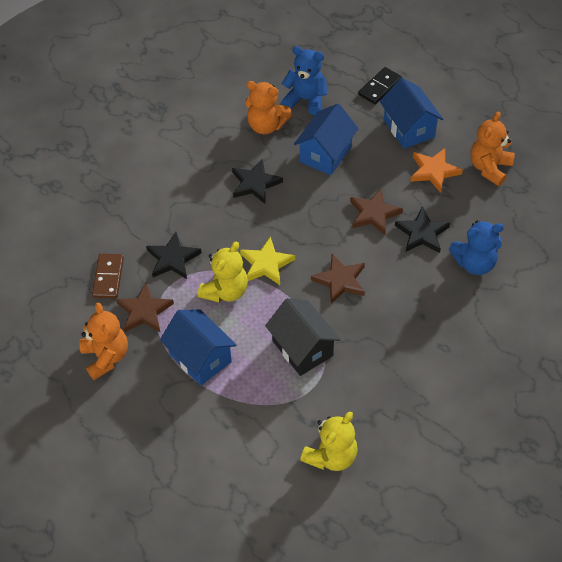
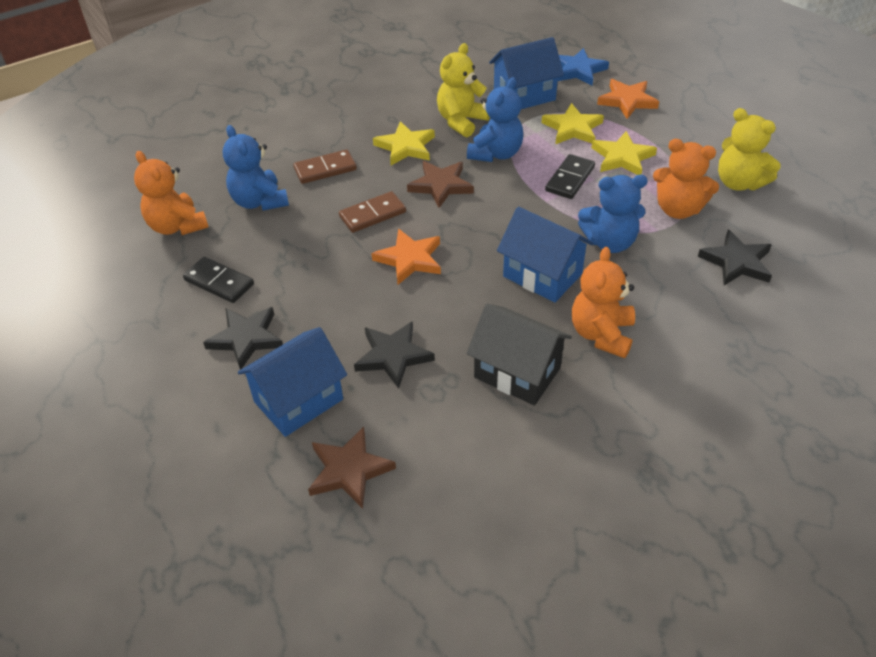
black domino: 1 -> 2
blue star: 0 -> 1
blue teddy bear: 2 -> 3
brown domino: 1 -> 2
brown star: 3 -> 2
orange star: 1 -> 2
yellow star: 1 -> 3

